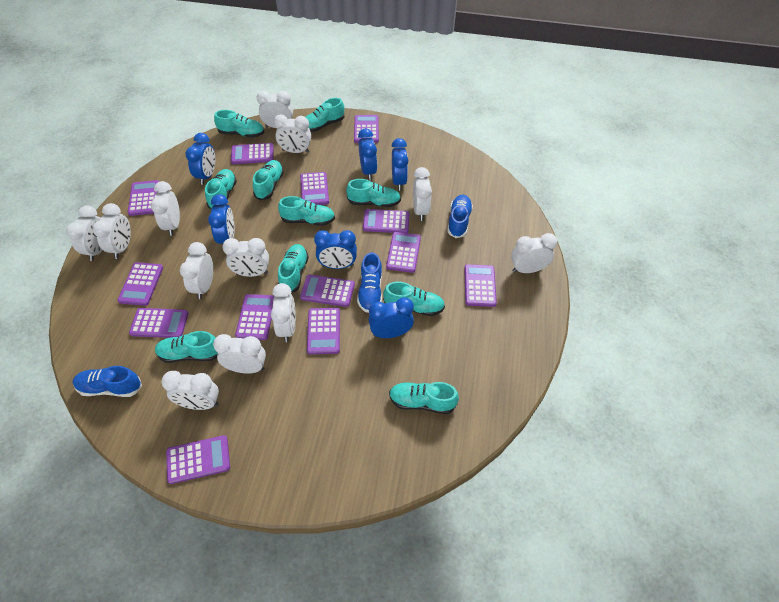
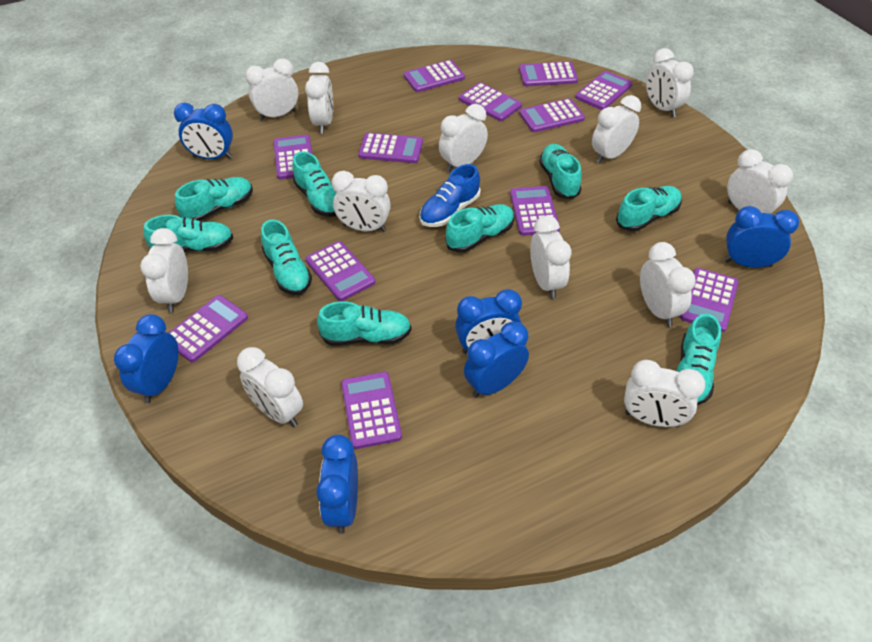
blue shoe: 3 -> 1
purple calculator: 13 -> 12
turquoise shoe: 10 -> 9

